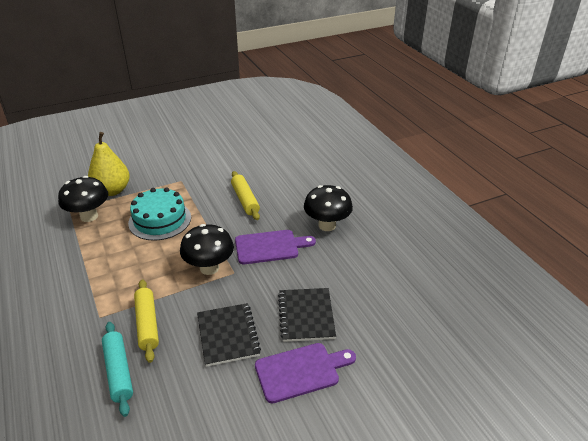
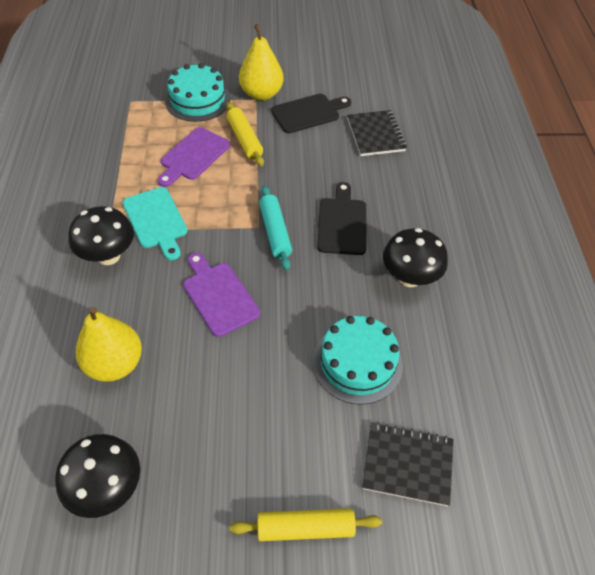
black cutting board: 0 -> 2
turquoise cake: 1 -> 2
turquoise cutting board: 0 -> 1
yellow pear: 1 -> 2

